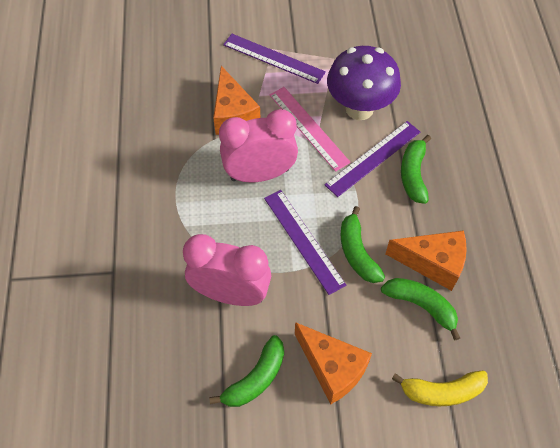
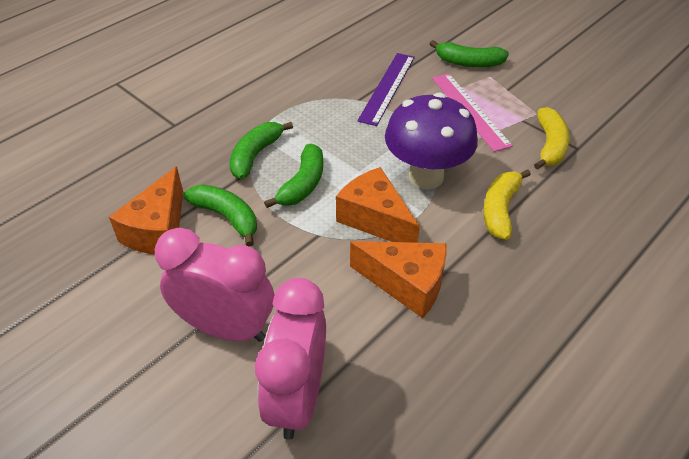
purple ruler: 3 -> 1
yellow banana: 1 -> 2

